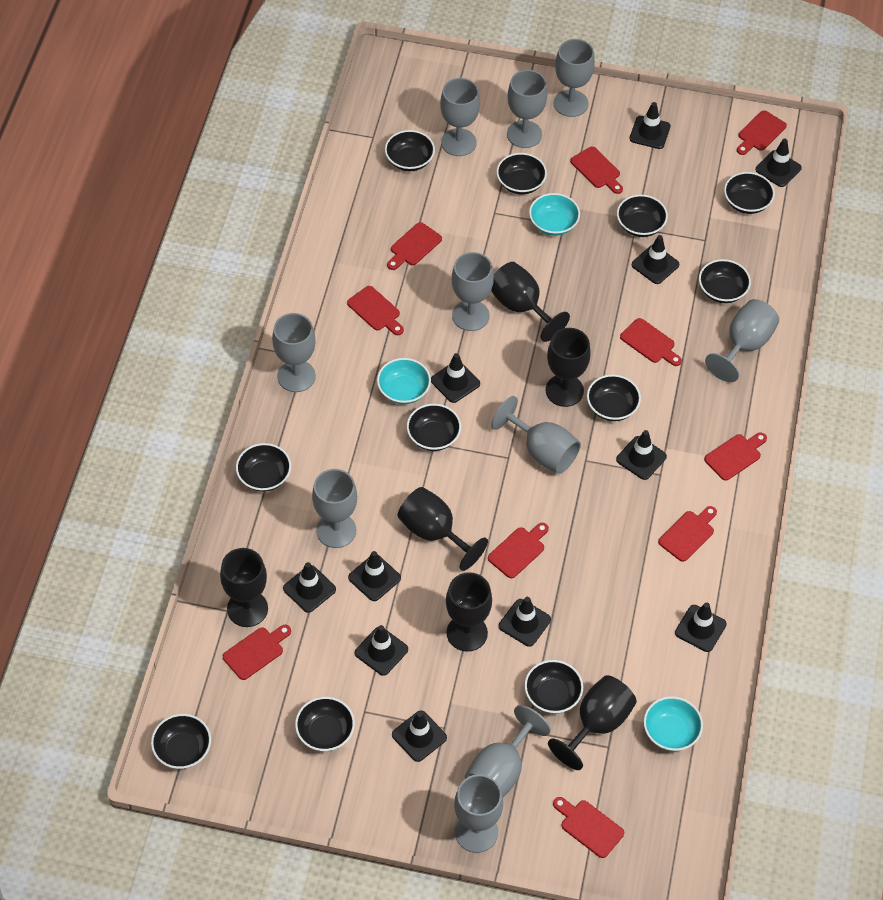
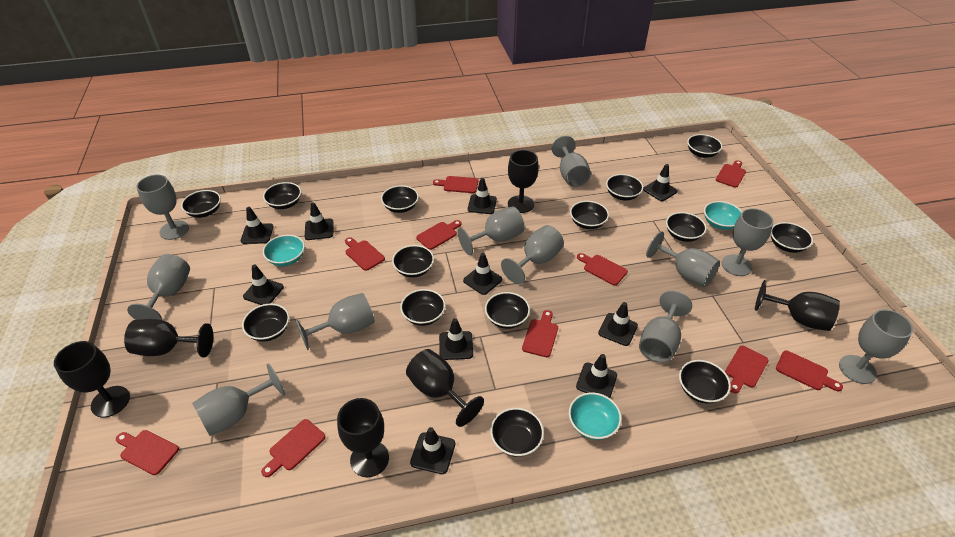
black bowl: 11 -> 14
black traffic cone: 11 -> 10
grey goblet: 10 -> 11

